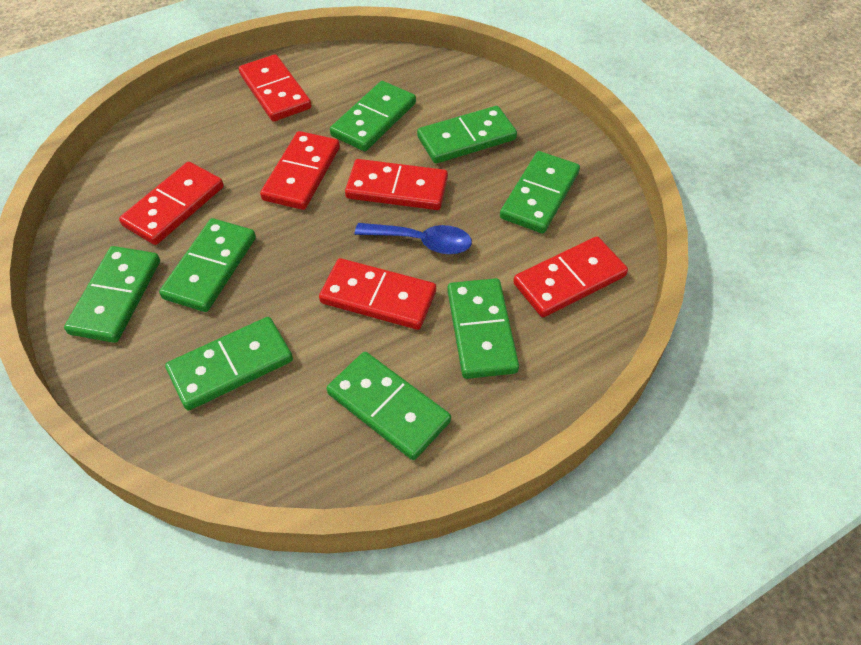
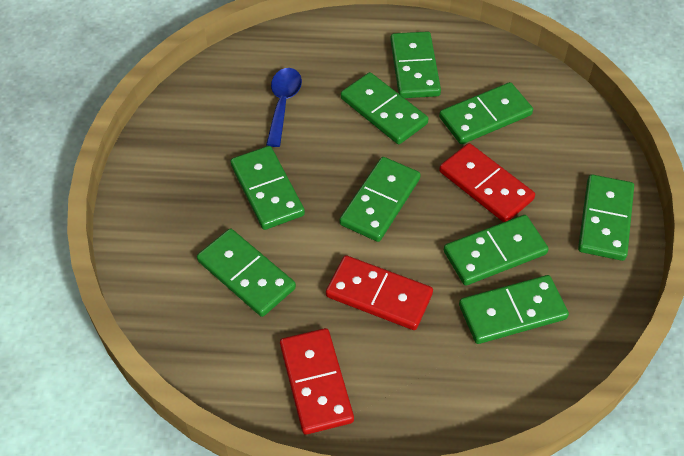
green domino: 8 -> 9
red domino: 6 -> 3

